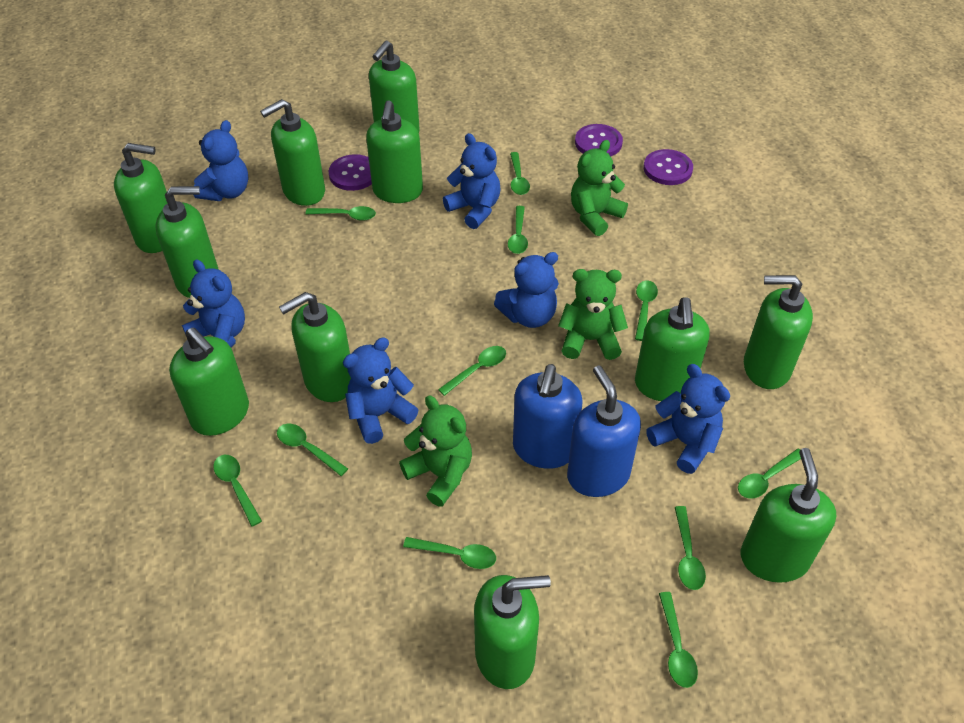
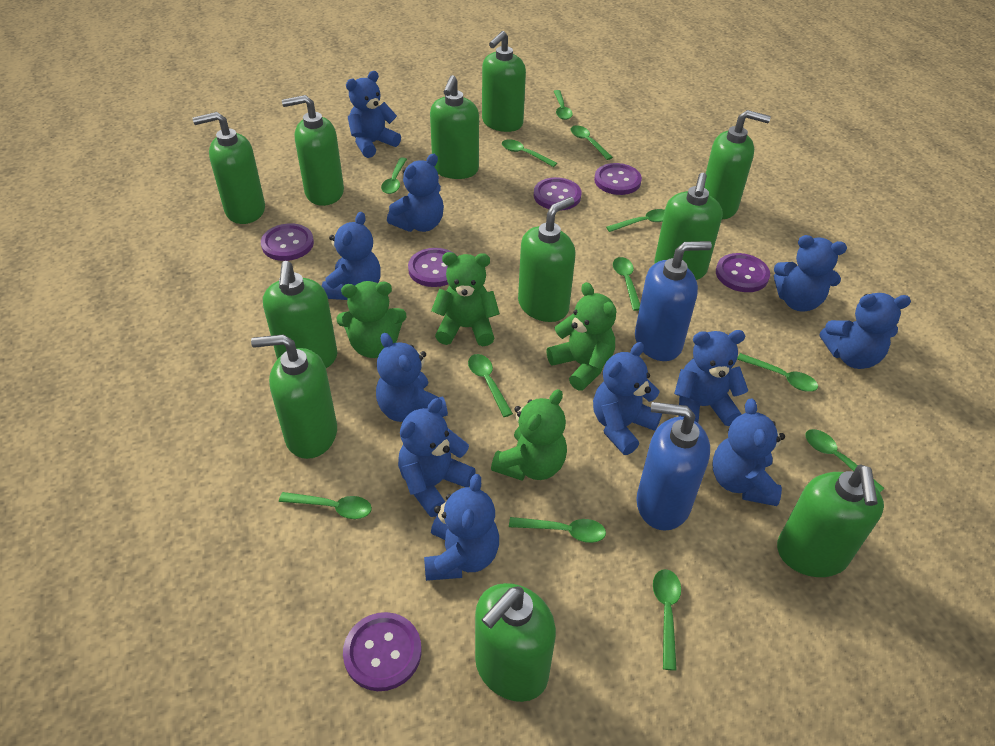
blue teddy bear: 6 -> 11
green spoon: 11 -> 12
green teddy bear: 3 -> 4
purple button: 3 -> 6

